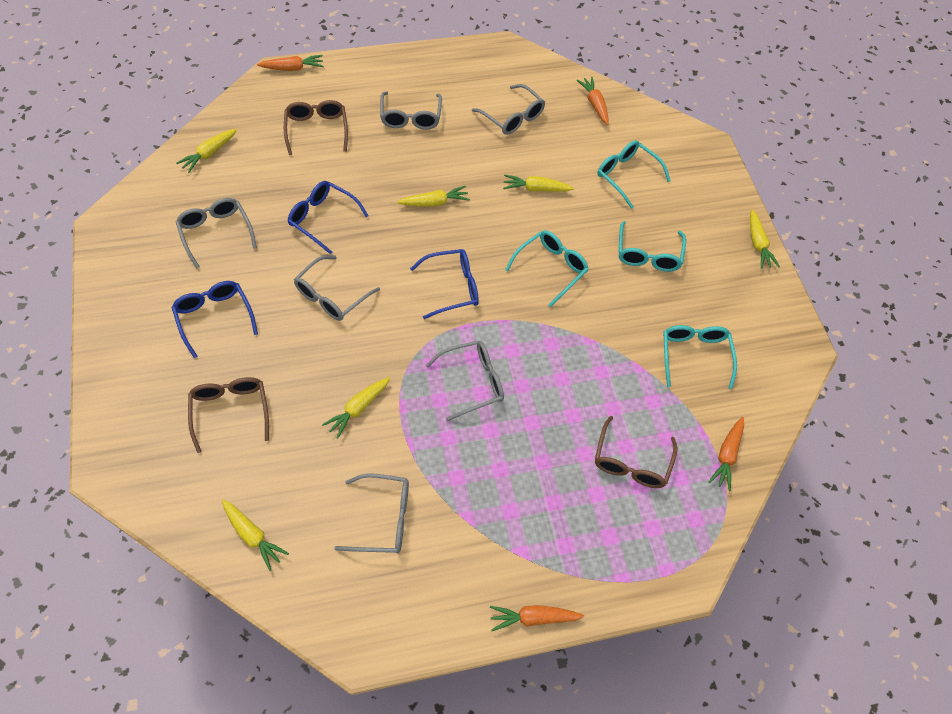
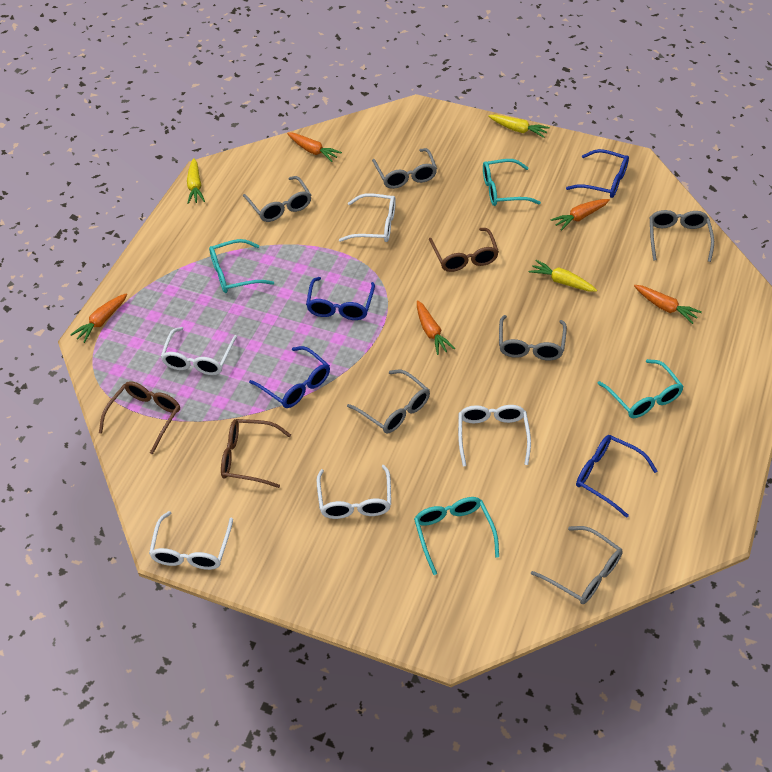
blue glasses: 3 -> 4
orange carrot: 4 -> 5
white glasses: 0 -> 5
yellow carrot: 6 -> 3

